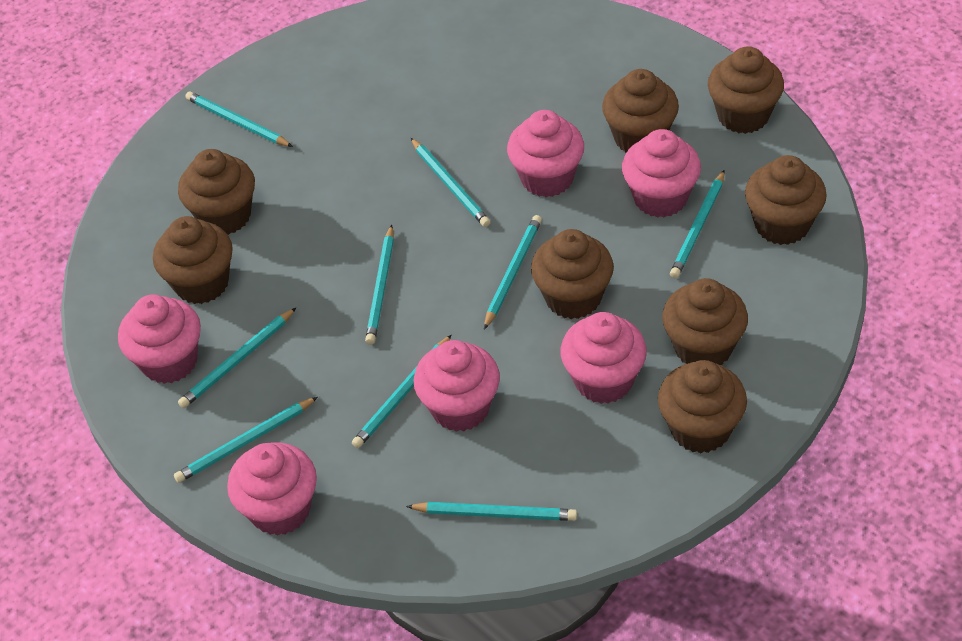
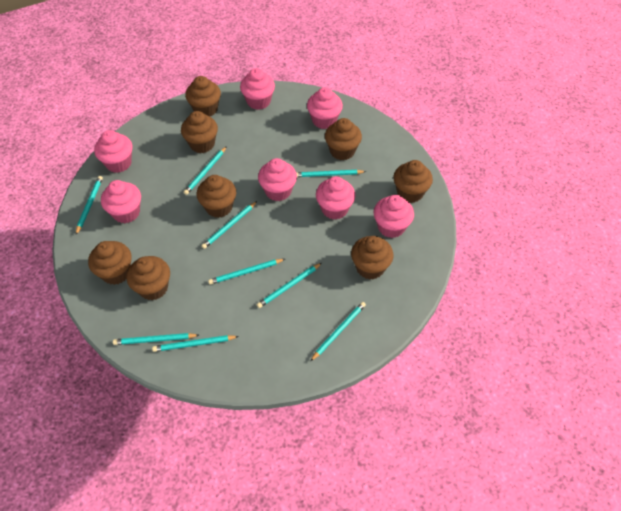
pink cupcake: 6 -> 7

